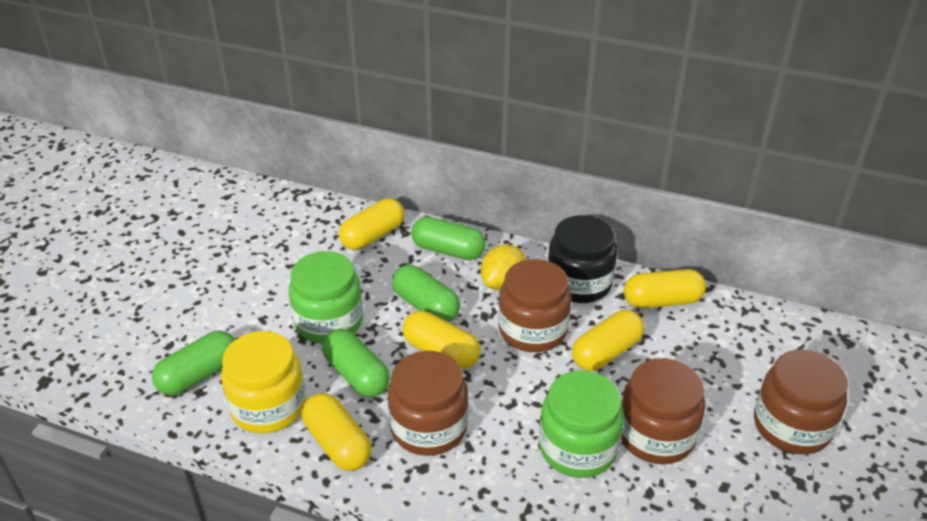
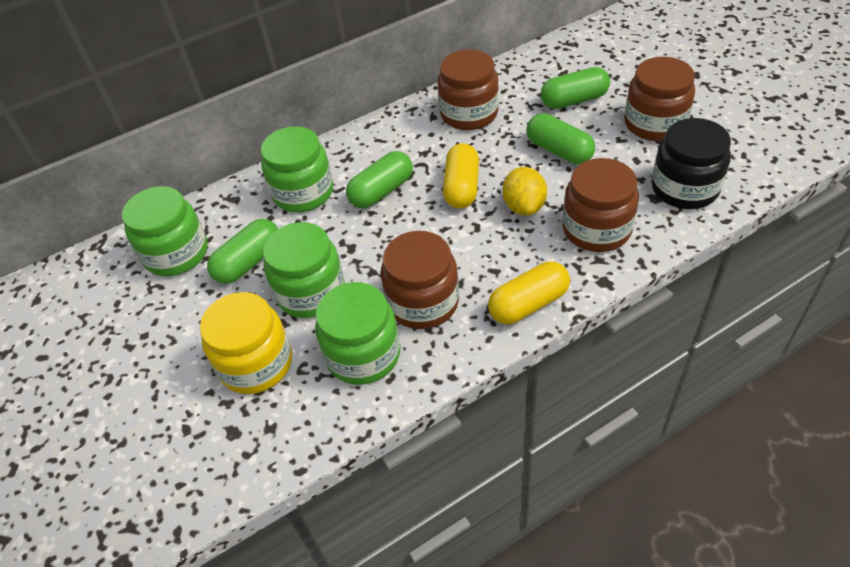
green jar: 2 -> 4
yellow capsule: 5 -> 2

